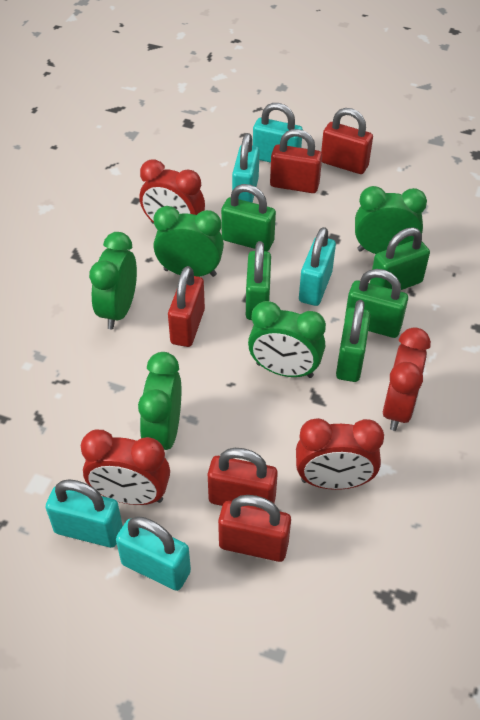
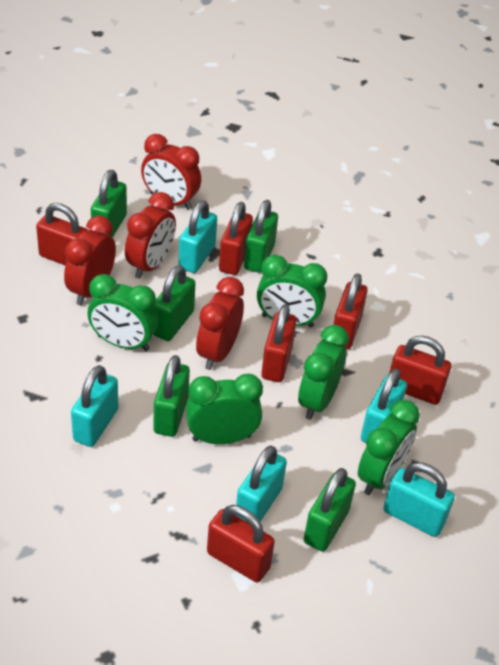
red padlock: 5 -> 6

